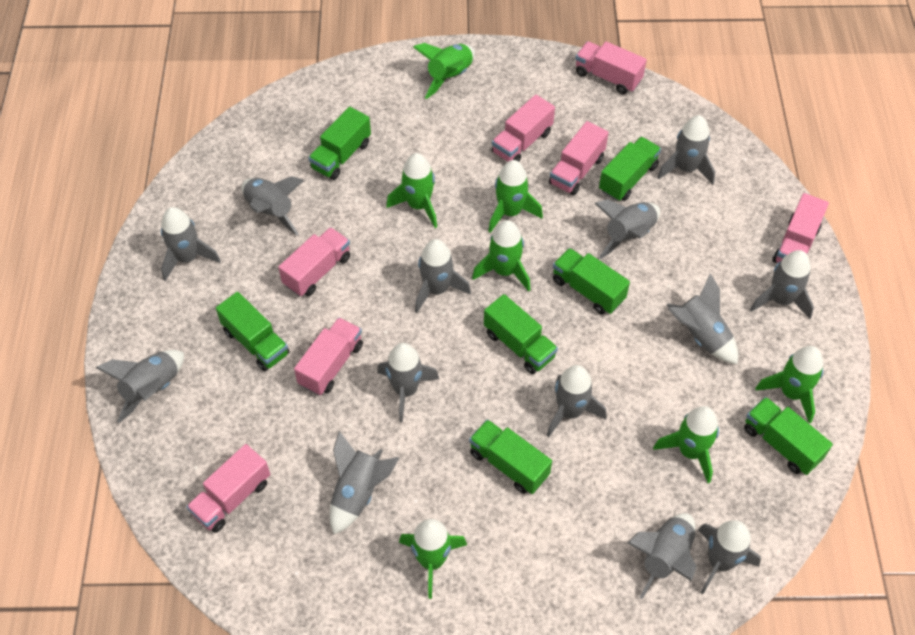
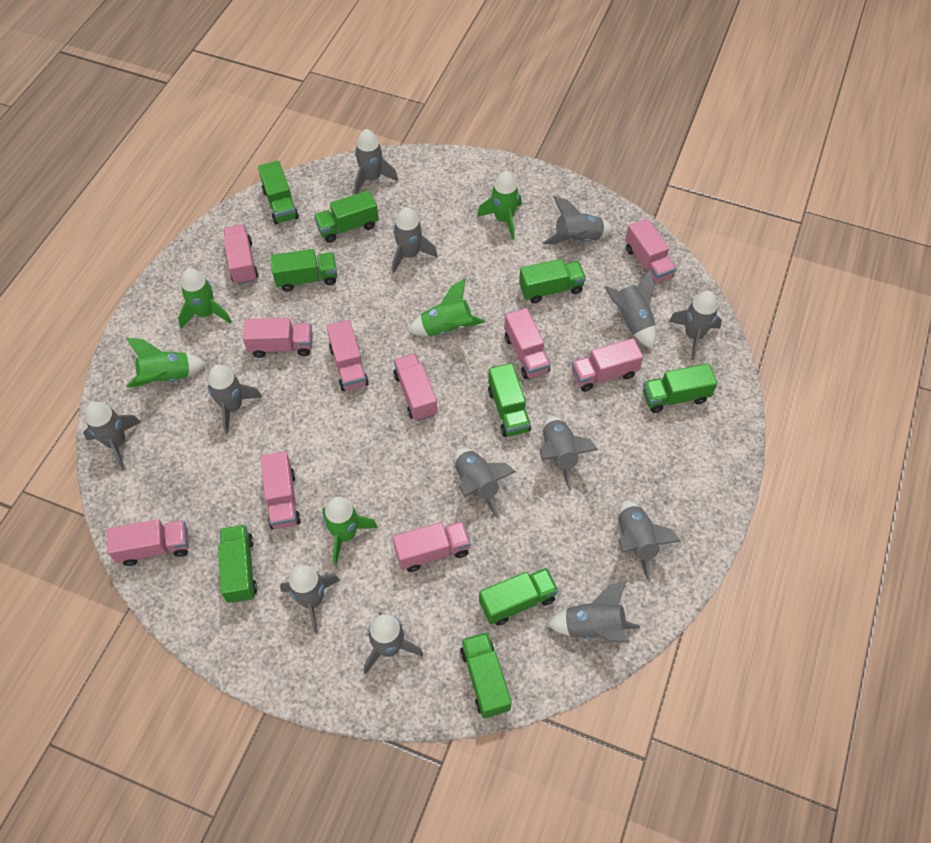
green rocket: 7 -> 5
green truck: 7 -> 9
pink truck: 7 -> 10

